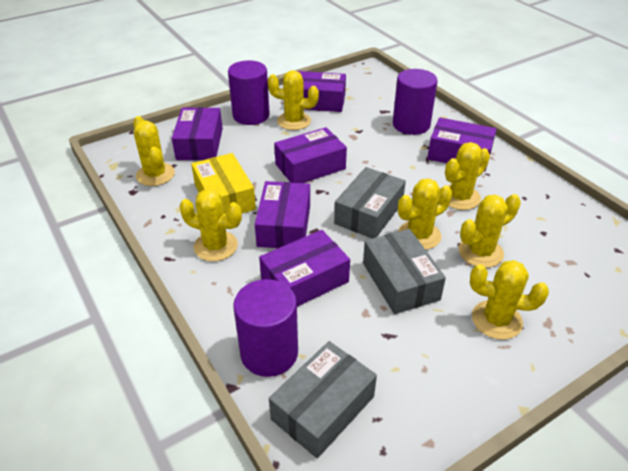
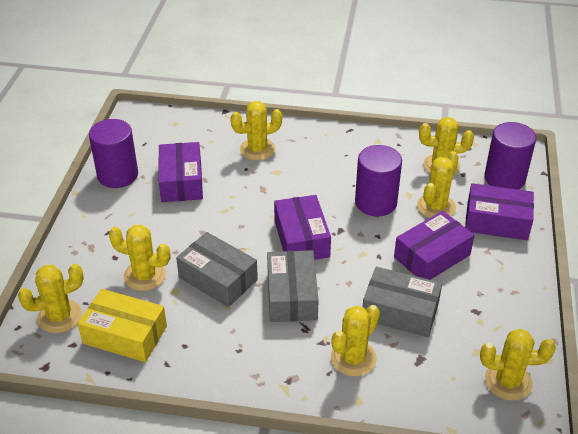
purple box: 6 -> 4

